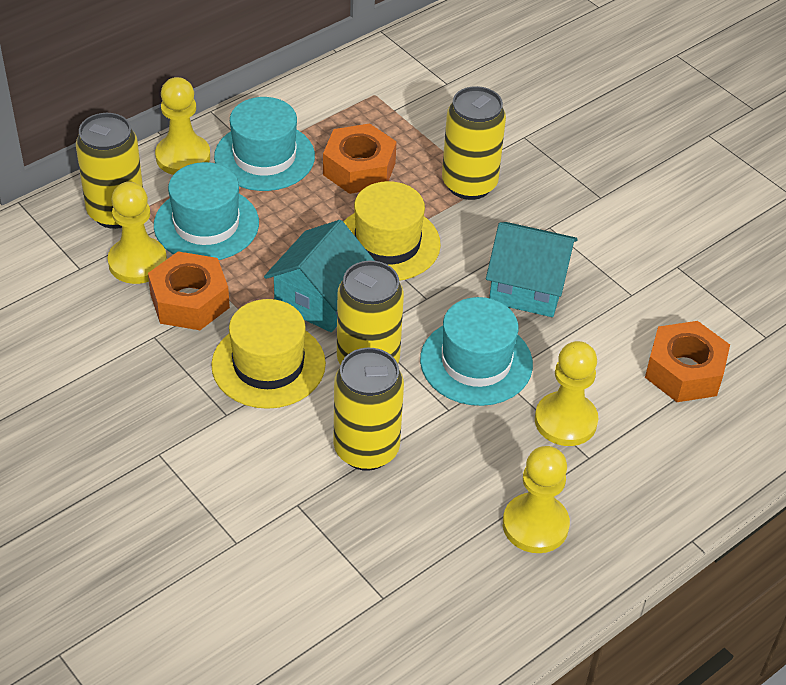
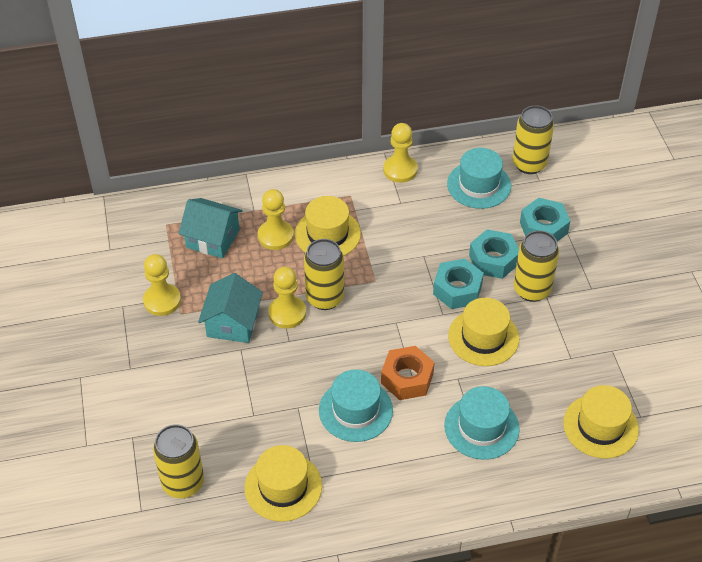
orange nut: 3 -> 1
turquoise nut: 0 -> 3
yellow hat: 2 -> 4

